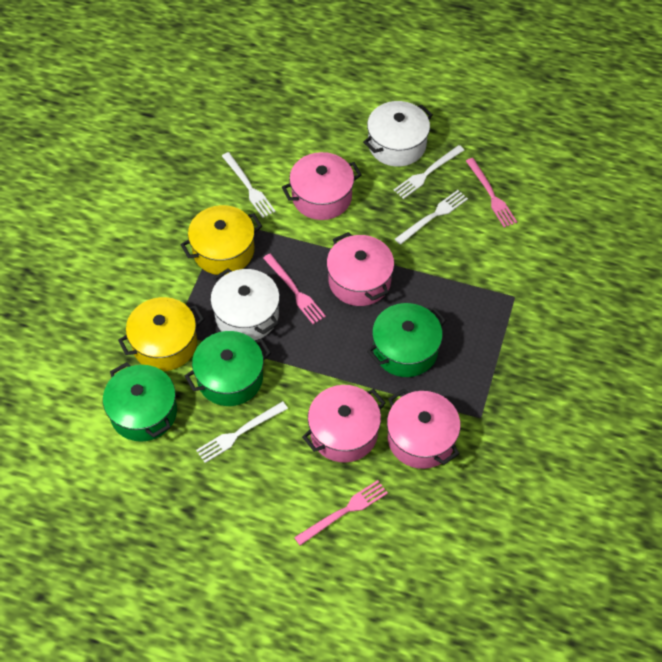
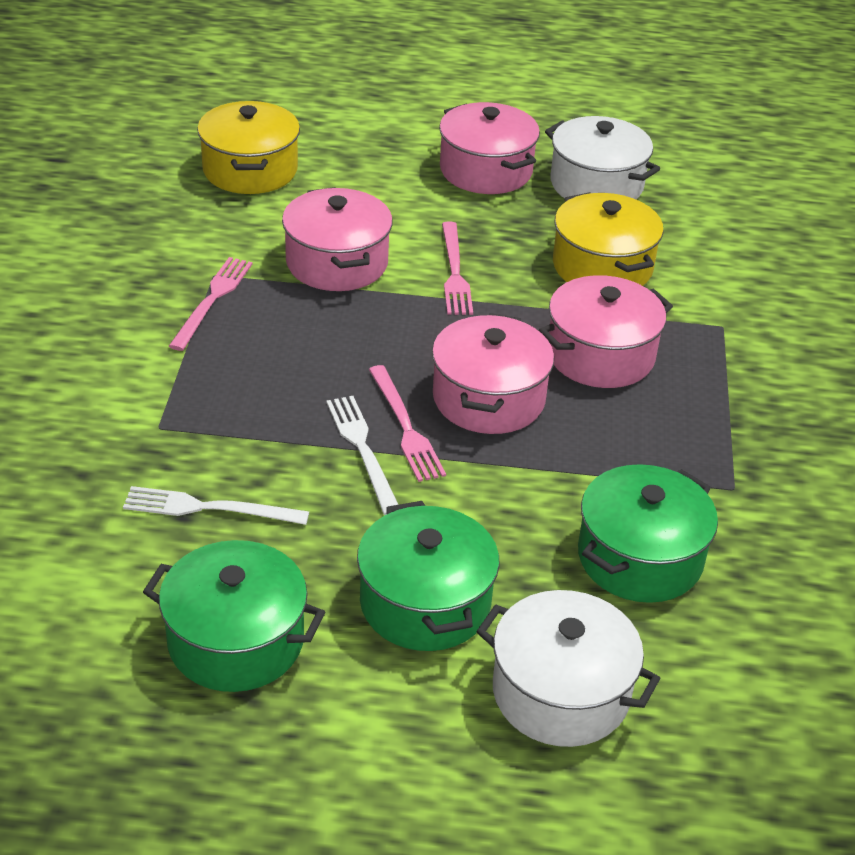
white fork: 4 -> 2

